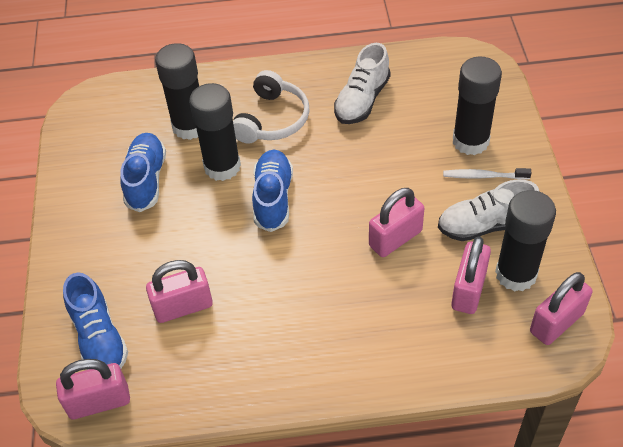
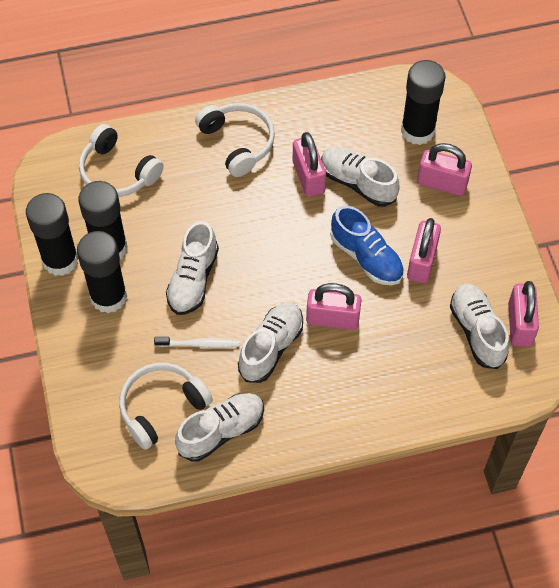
blue shoe: 3 -> 1
white headphones: 1 -> 3
white shoe: 2 -> 5

